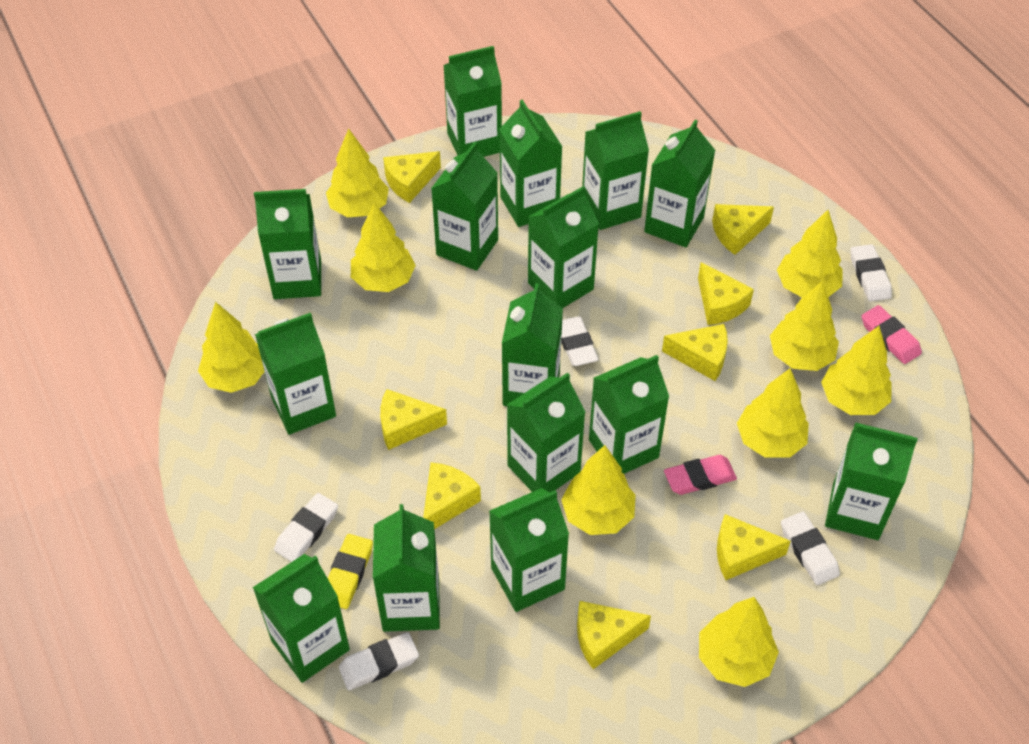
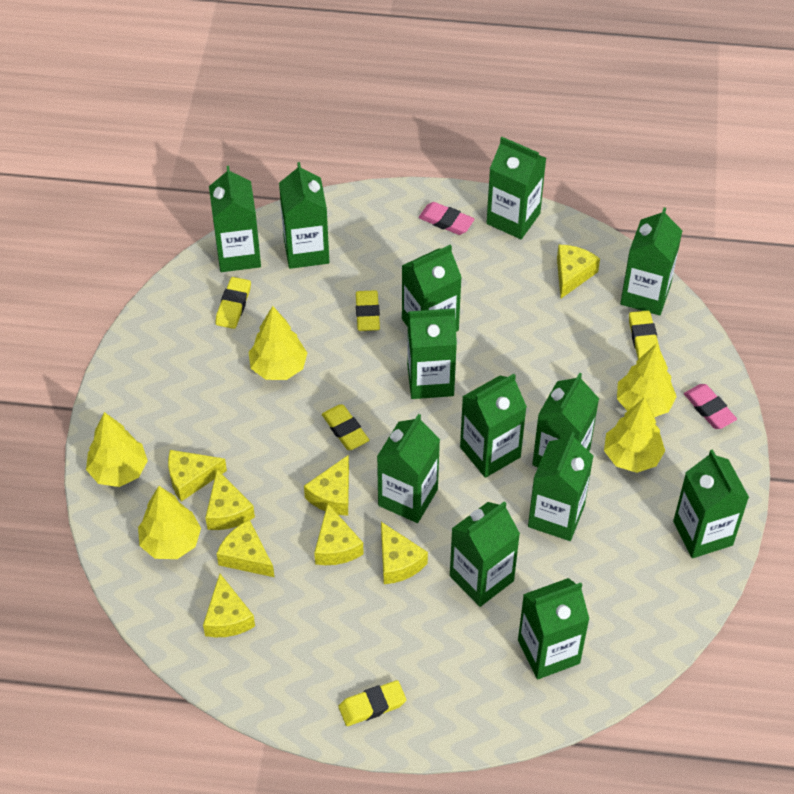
green carton: 15 -> 13
white eraser: 5 -> 0
yellow eraser: 1 -> 5
yellow tree: 9 -> 5

